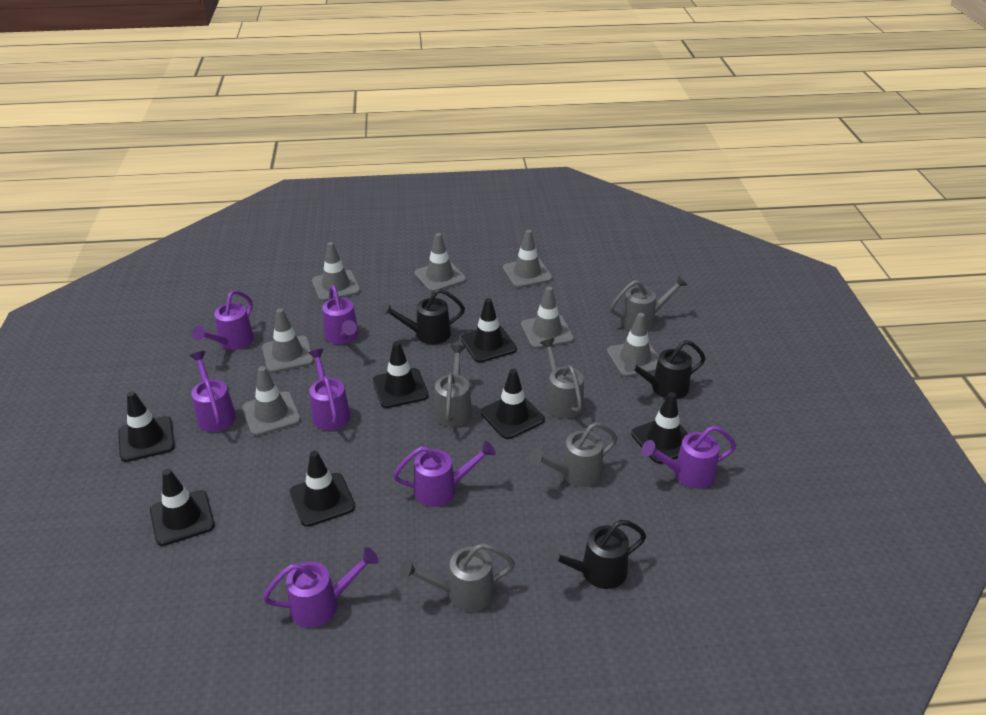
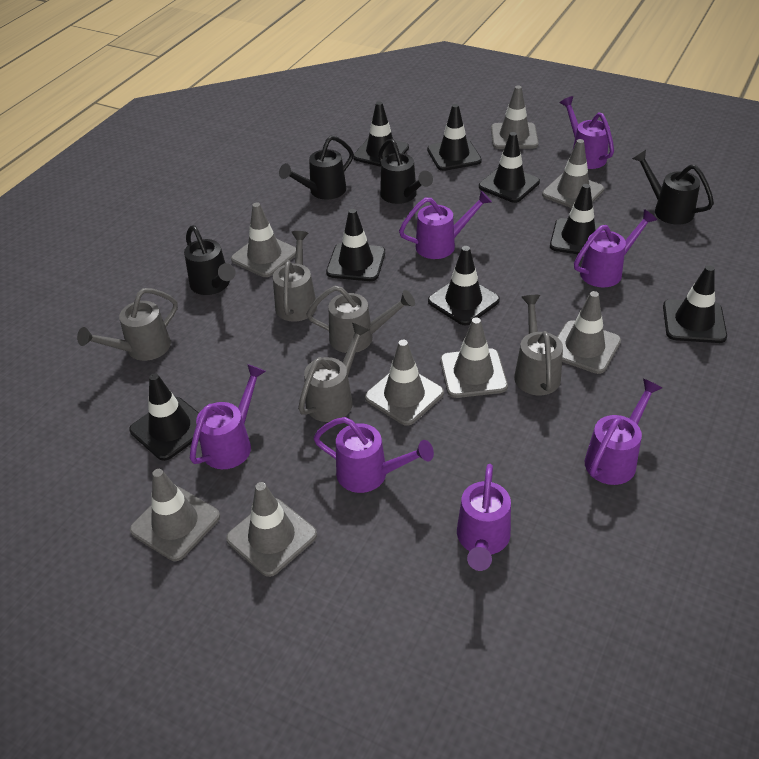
black traffic cone: 7 -> 8
black watering can: 3 -> 4
grey traffic cone: 7 -> 8

